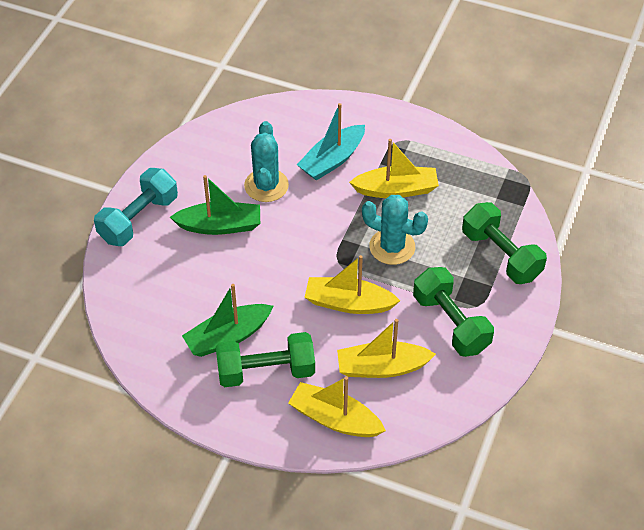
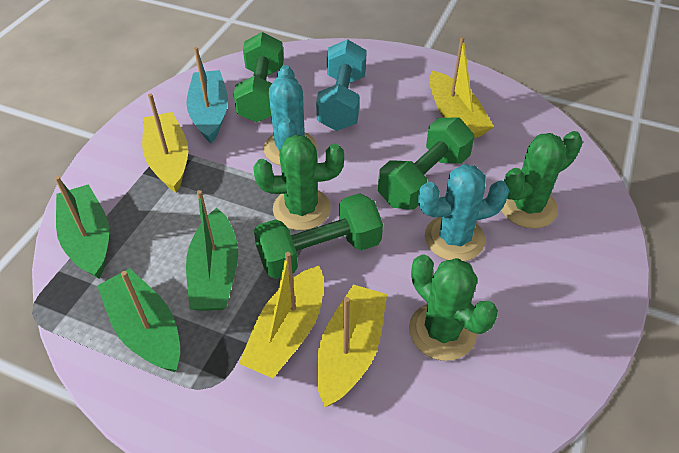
green boat: 2 -> 3
green cactus: 0 -> 3

